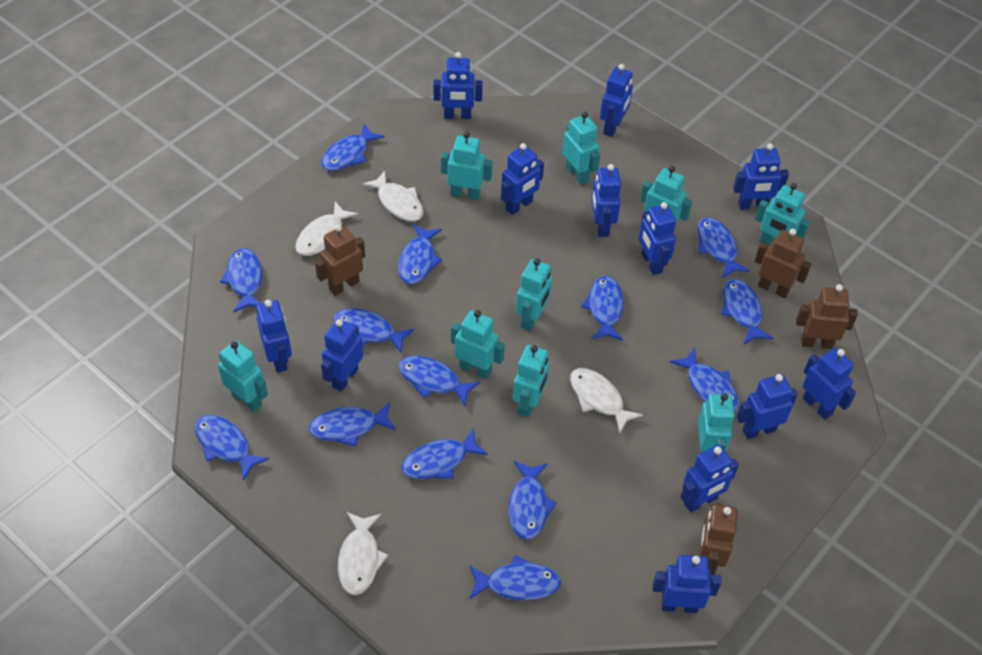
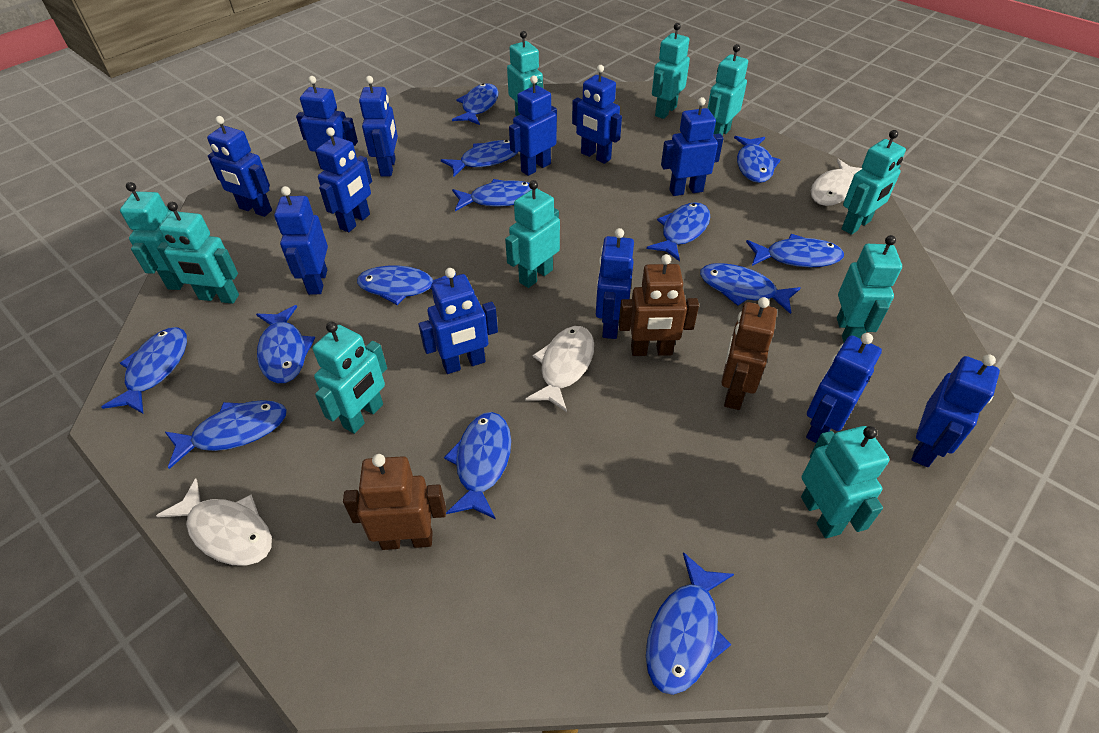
blue fish: 14 -> 13
brown robot: 4 -> 3
turquoise robot: 9 -> 10
white fish: 4 -> 3

